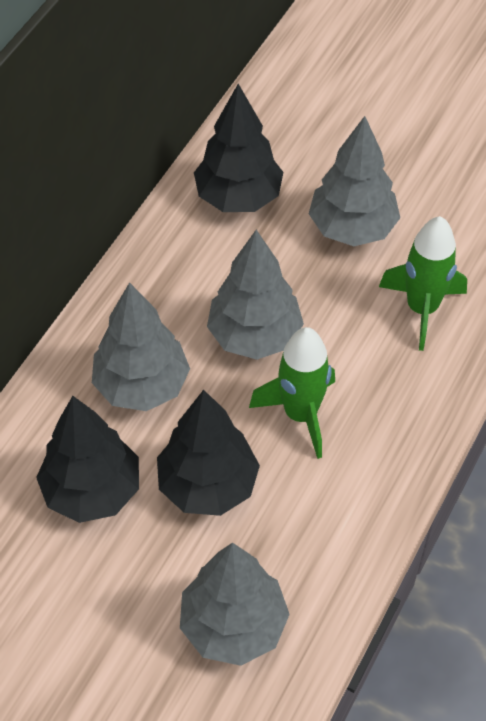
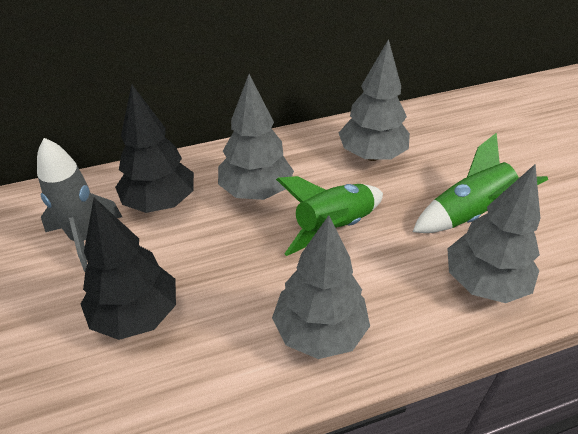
black tree: 3 -> 2
grey rocket: 0 -> 1

